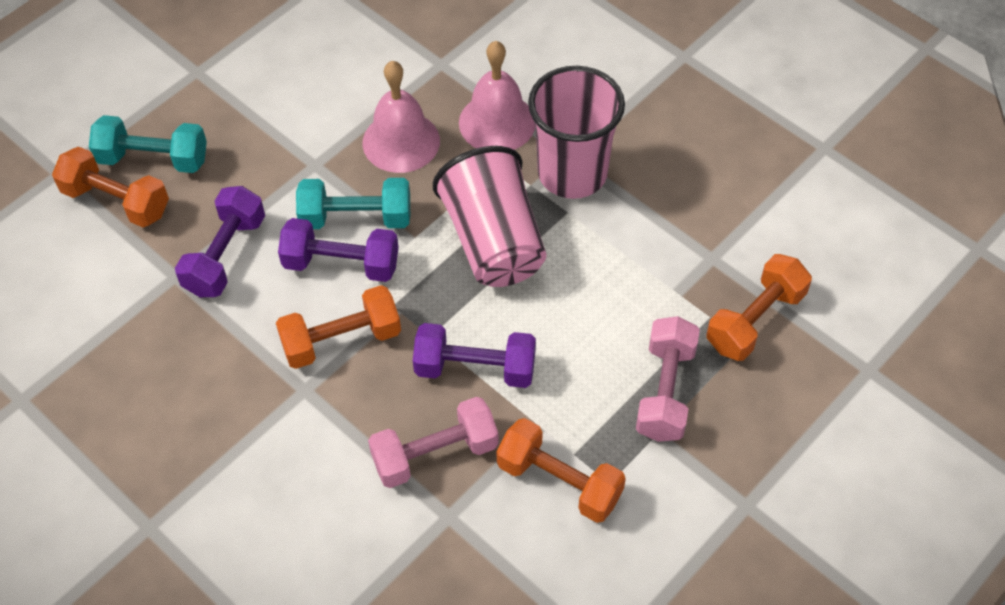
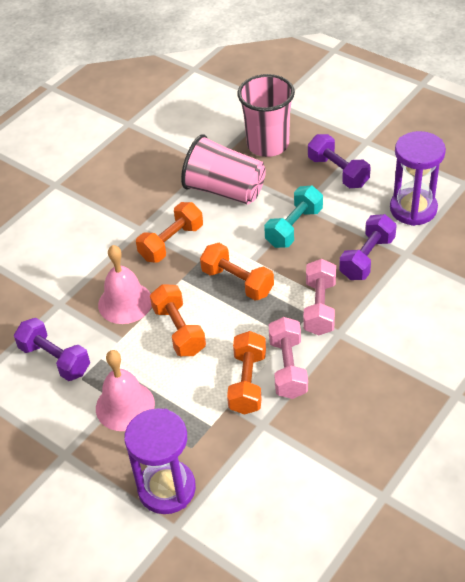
purple hourglass: 0 -> 2
turquoise dumbbell: 2 -> 1

